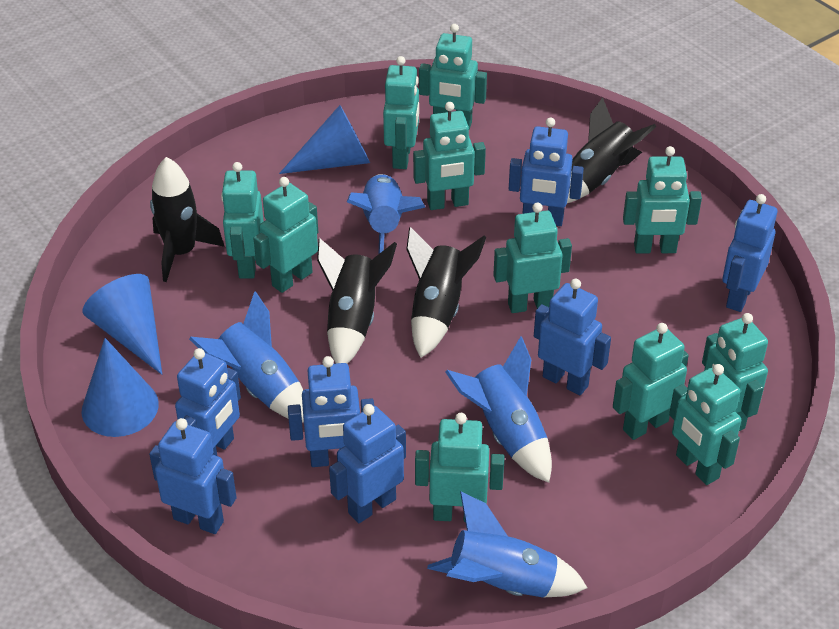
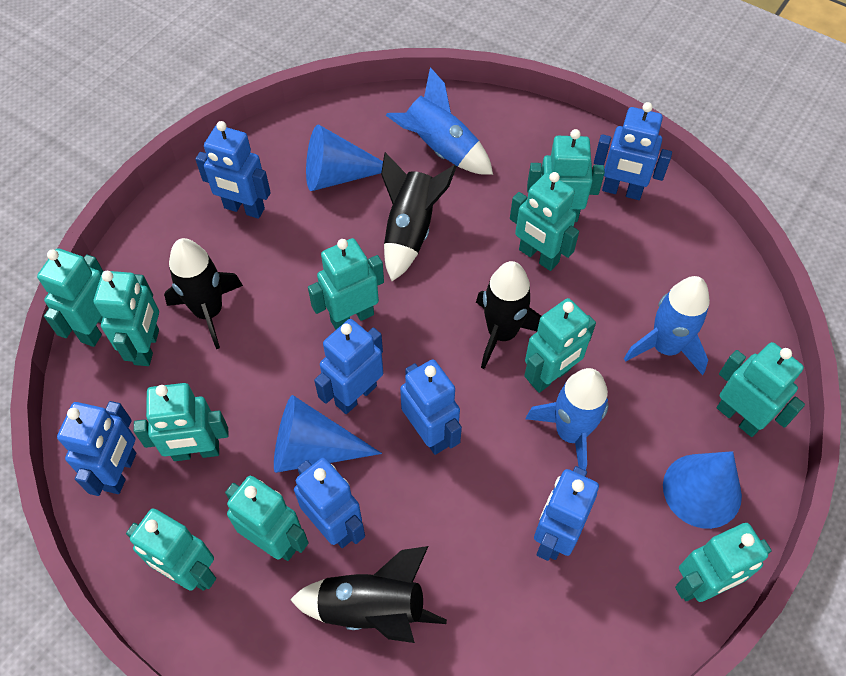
blue rocket: 4 -> 3

